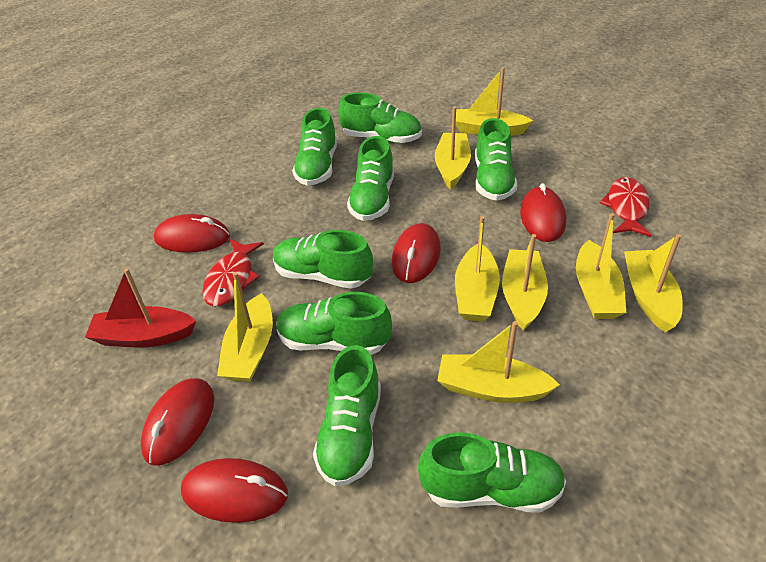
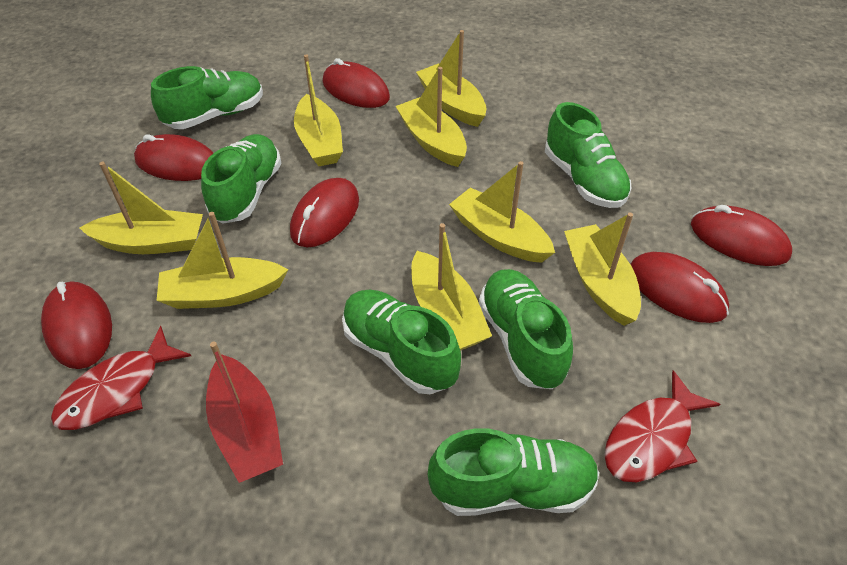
green shoe: 8 -> 6
red mouse: 5 -> 6

